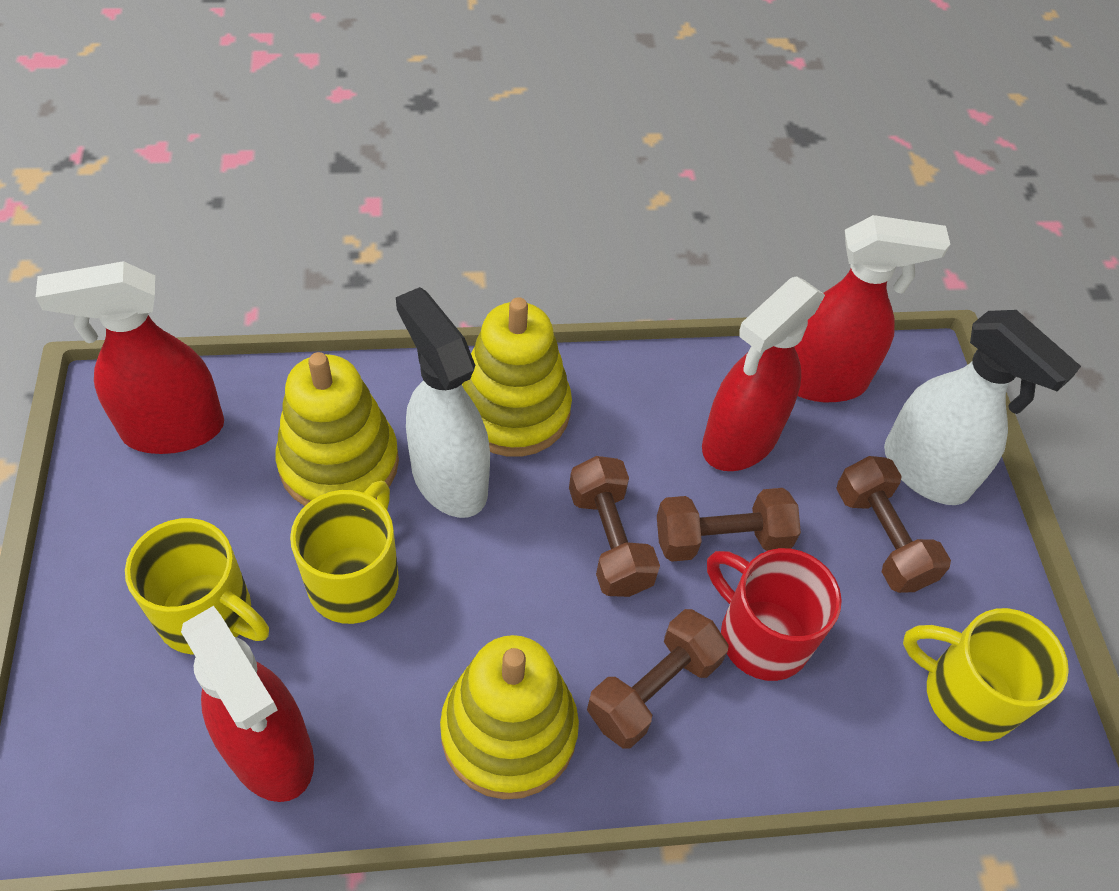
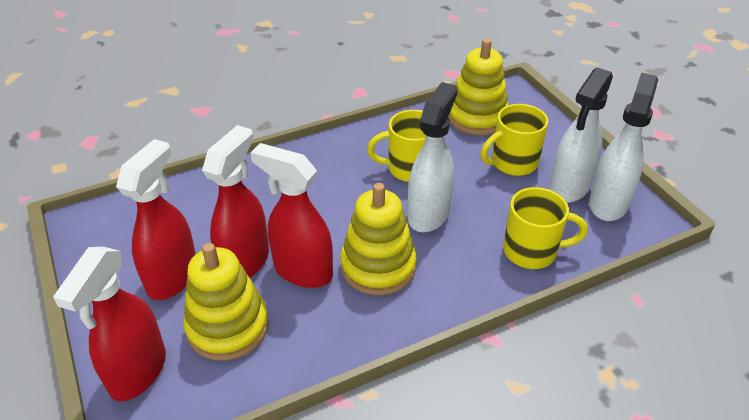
brown dumbbell: 4 -> 0
red mug: 1 -> 0
white spray bottle: 2 -> 3

